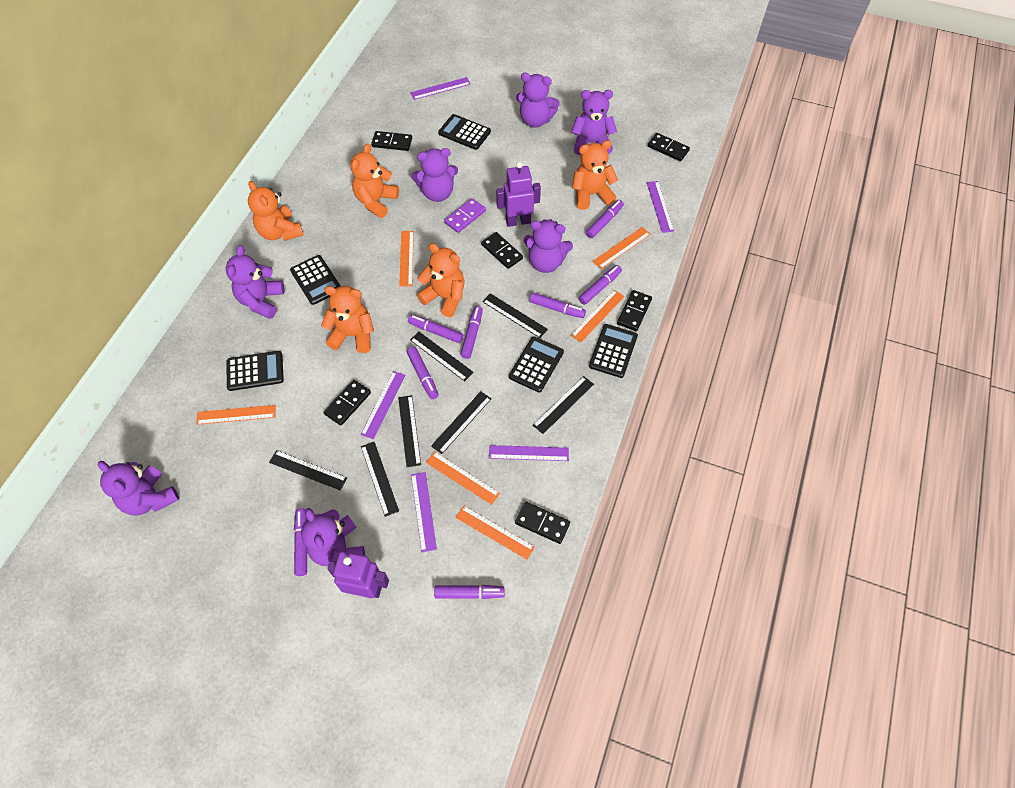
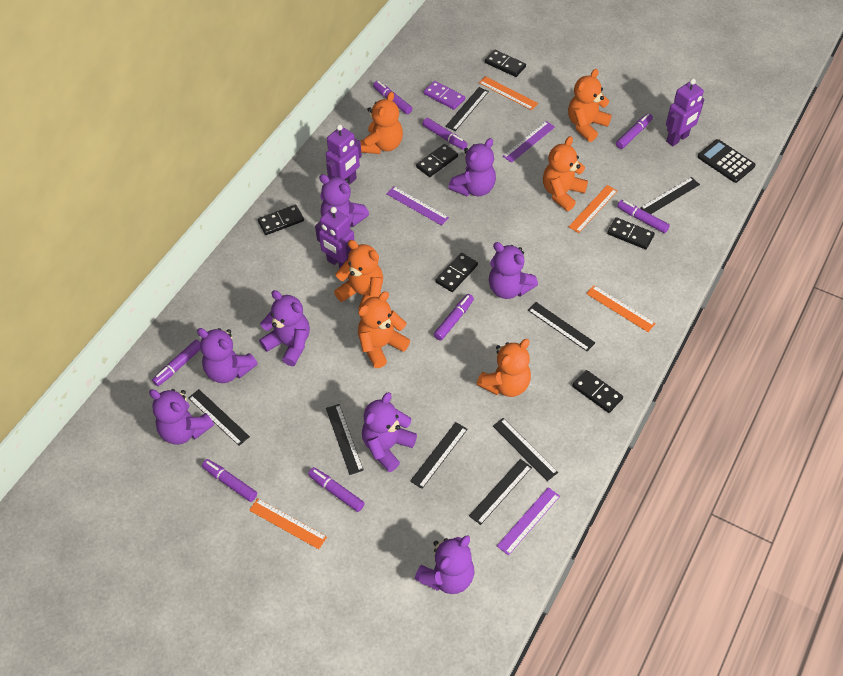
black calculator: 5 -> 1
black ruler: 7 -> 8
orange ruler: 6 -> 4
orange teddy bear: 5 -> 6
purple robot: 2 -> 3
purple ruler: 5 -> 3
purple teddy bear: 7 -> 8

